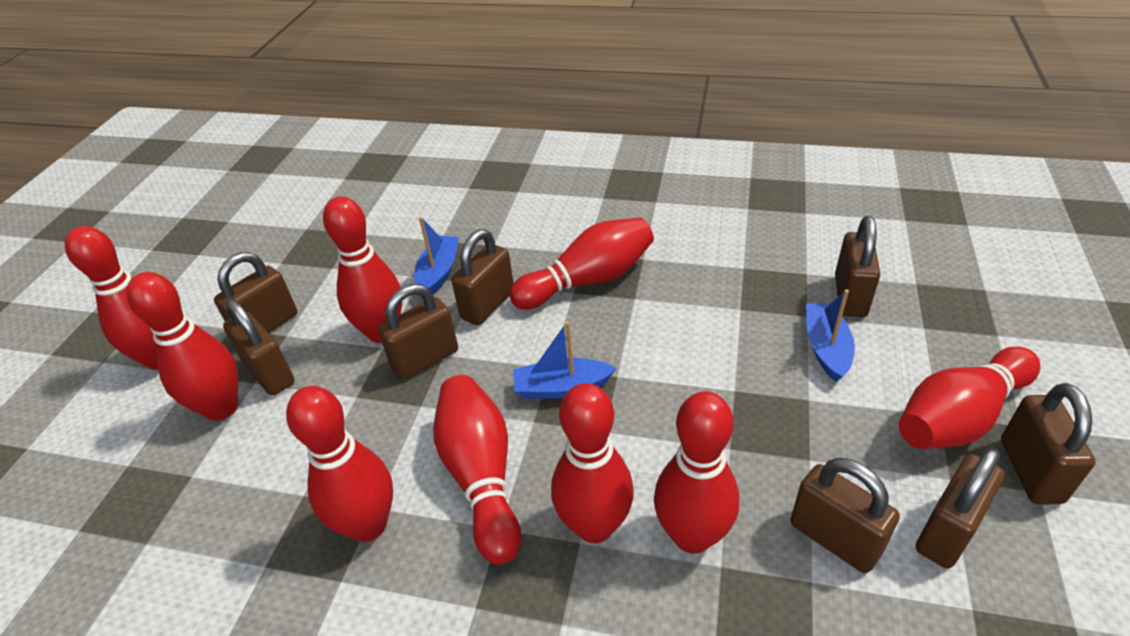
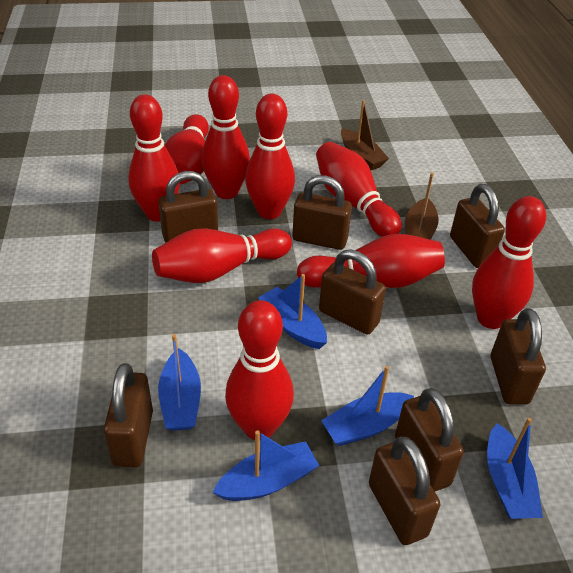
blue boat: 3 -> 5
brown boat: 0 -> 2

